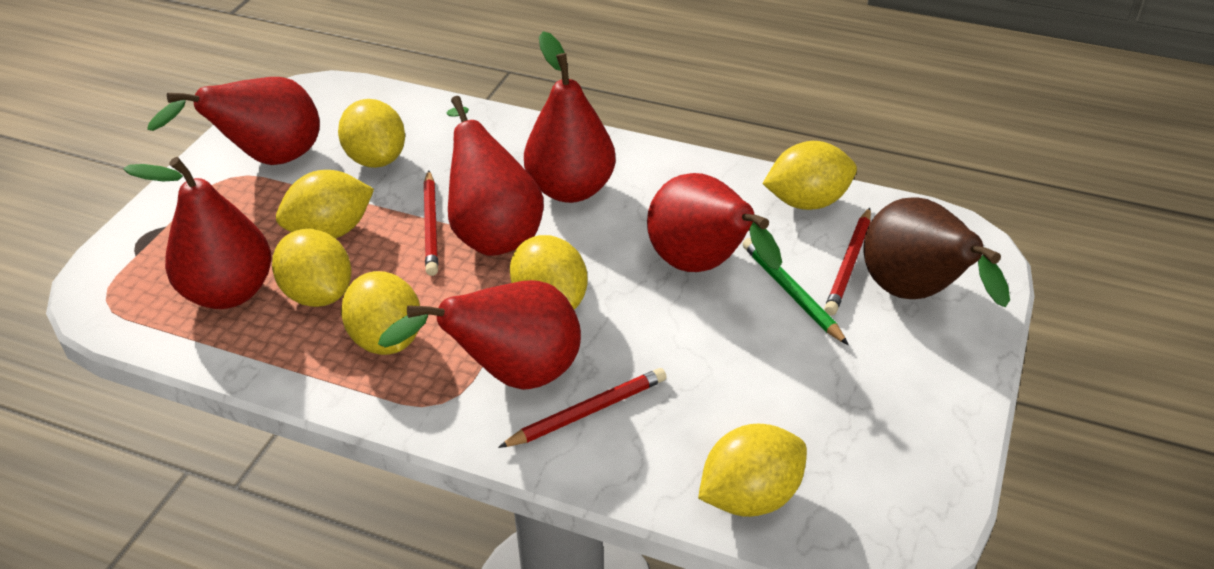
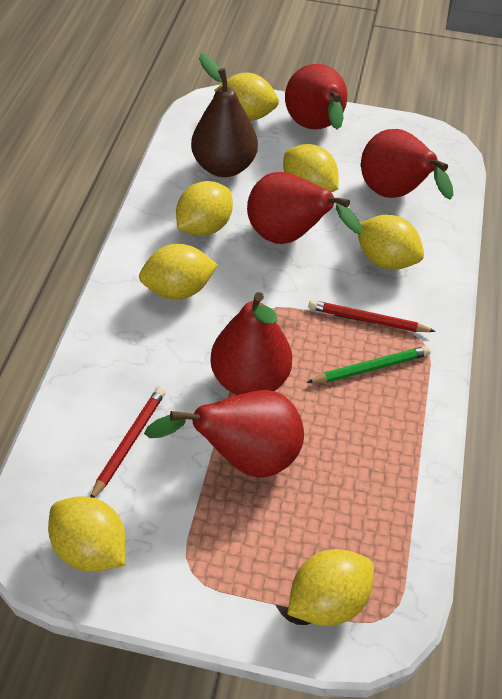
red pear: 6 -> 5
red pencil: 3 -> 2

